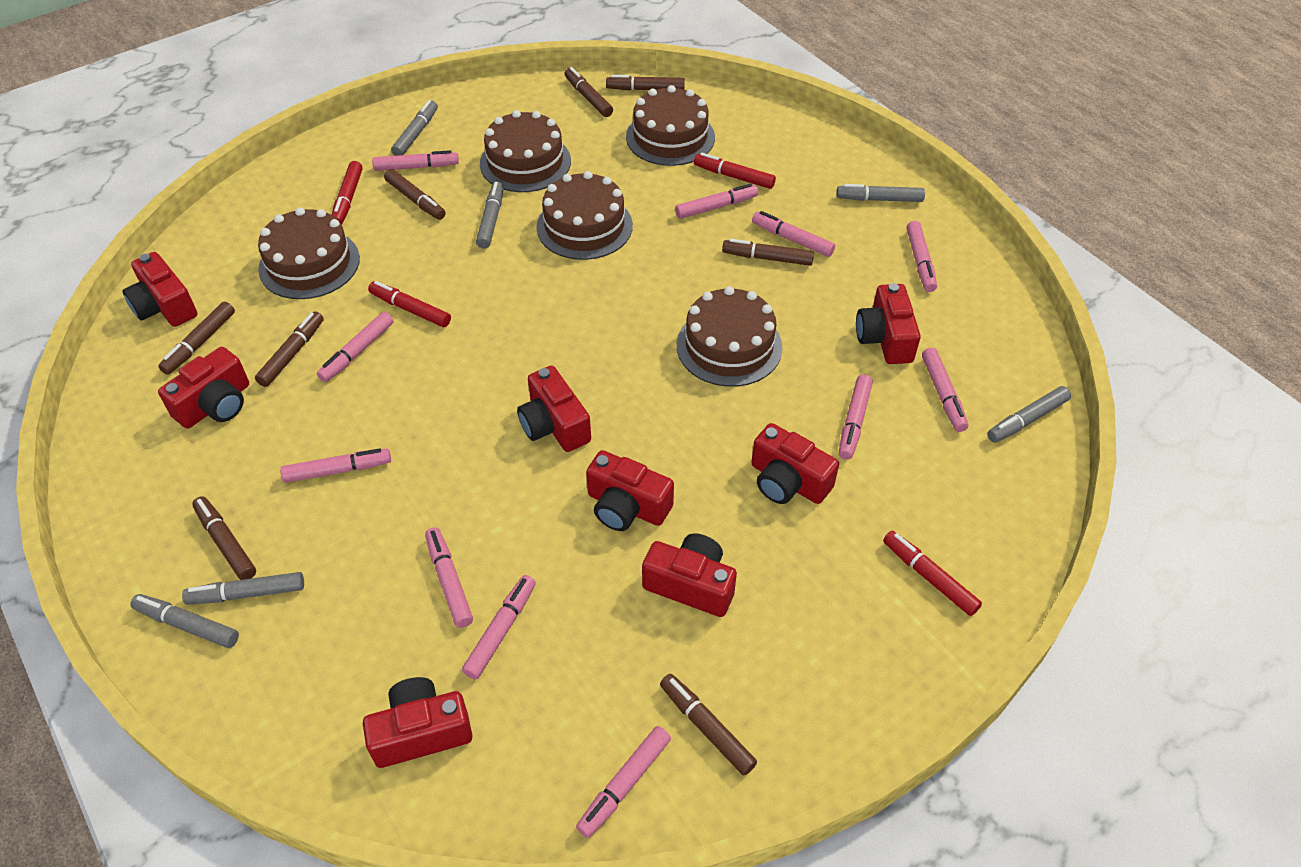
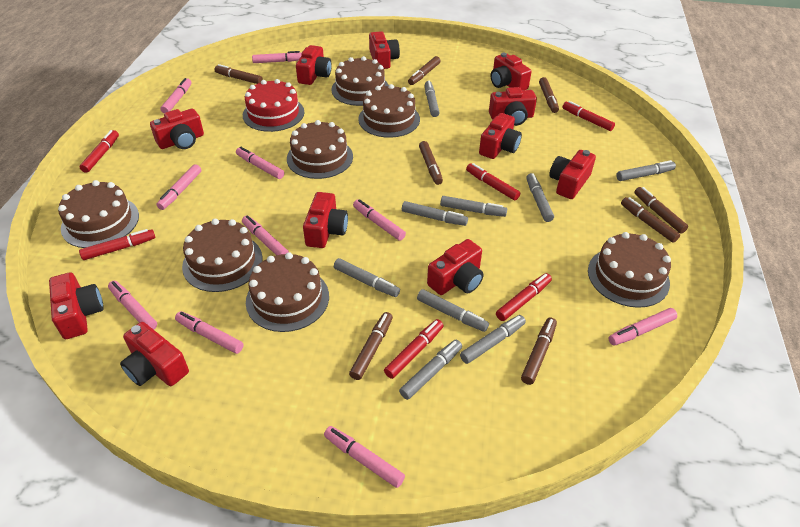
brown cake: 5 -> 7
grey marker: 6 -> 9
pink marker: 11 -> 10
red cake: 0 -> 1
red camera: 8 -> 11
red marker: 4 -> 6

